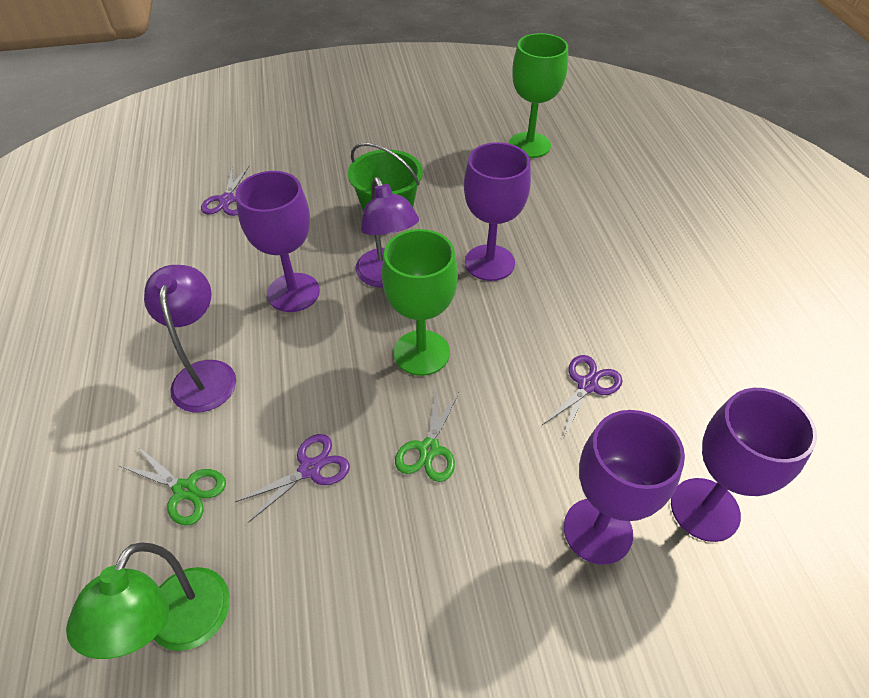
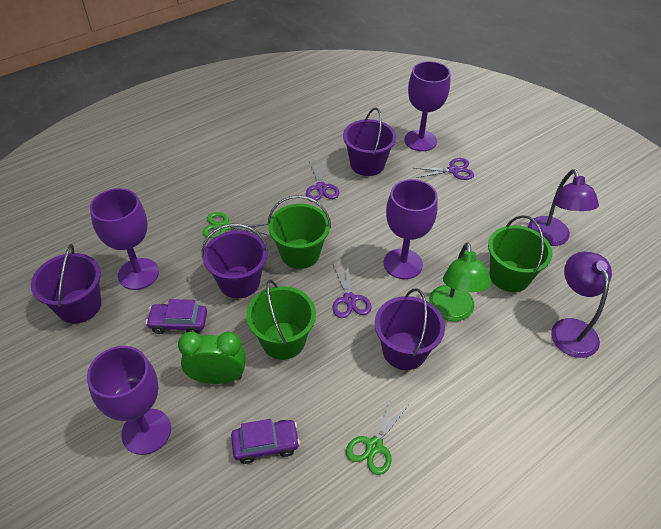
green bucket: 1 -> 3
green clock: 0 -> 1
green goblet: 2 -> 0
purple bucket: 0 -> 4
purple car: 0 -> 2

